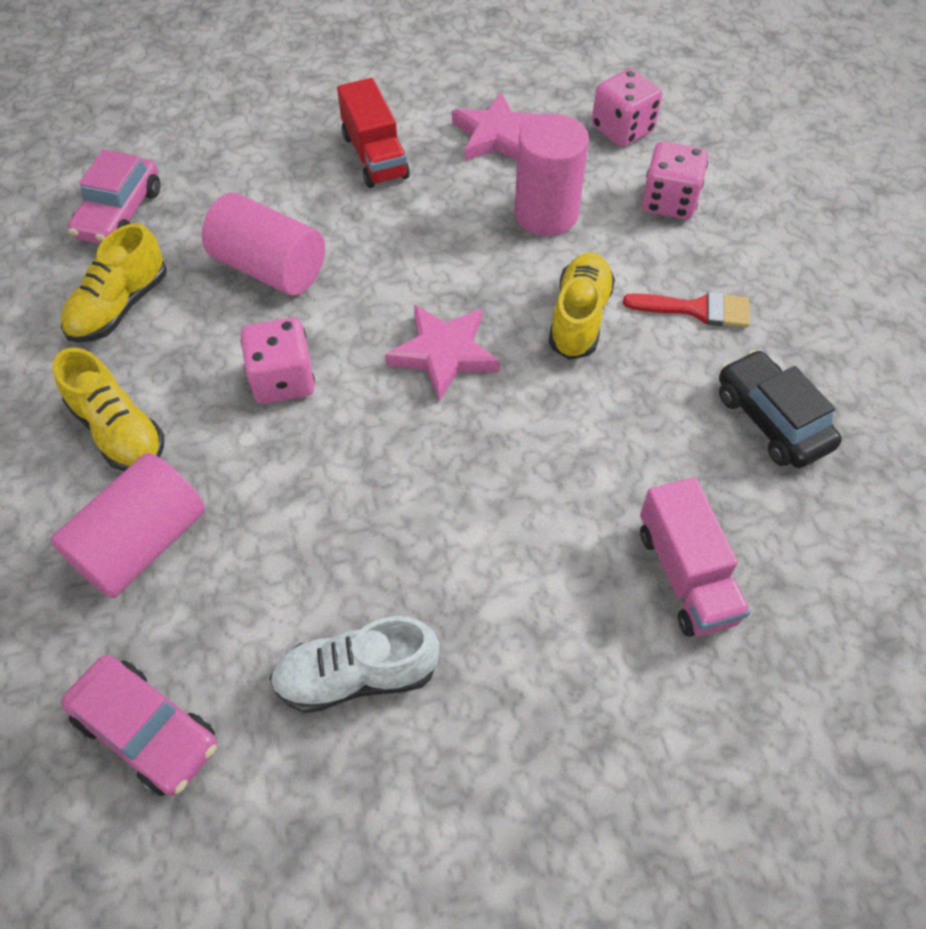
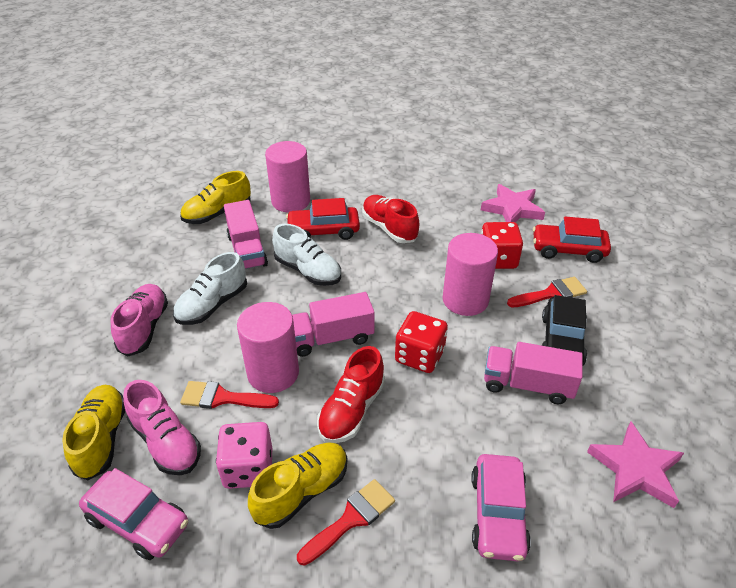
pink dice: 3 -> 1
pink shoe: 0 -> 2
pink truck: 1 -> 3
red brush: 1 -> 3
red car: 0 -> 2
red dice: 0 -> 2
red shoe: 0 -> 2
red truck: 1 -> 0
white shoe: 1 -> 2

